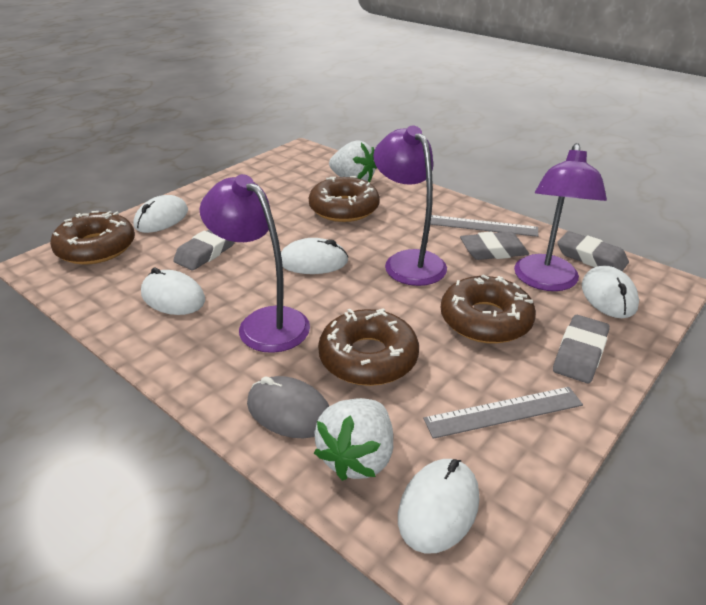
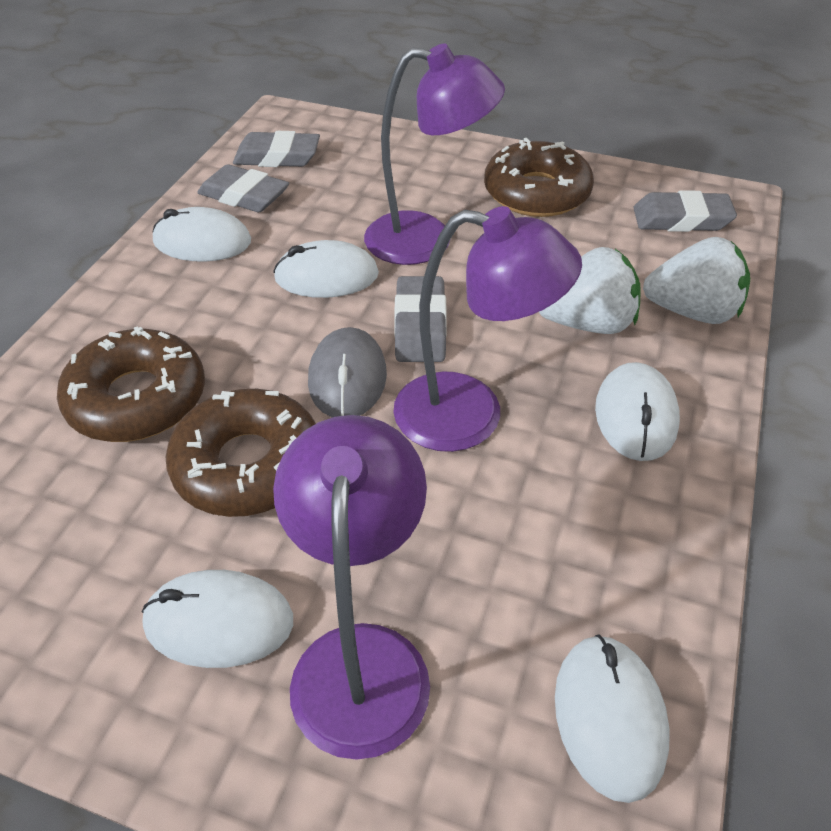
brown donut: 4 -> 3
grey ruler: 2 -> 0

